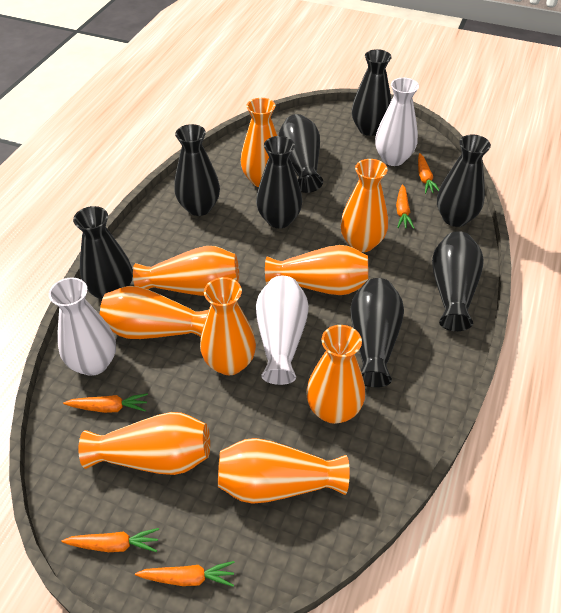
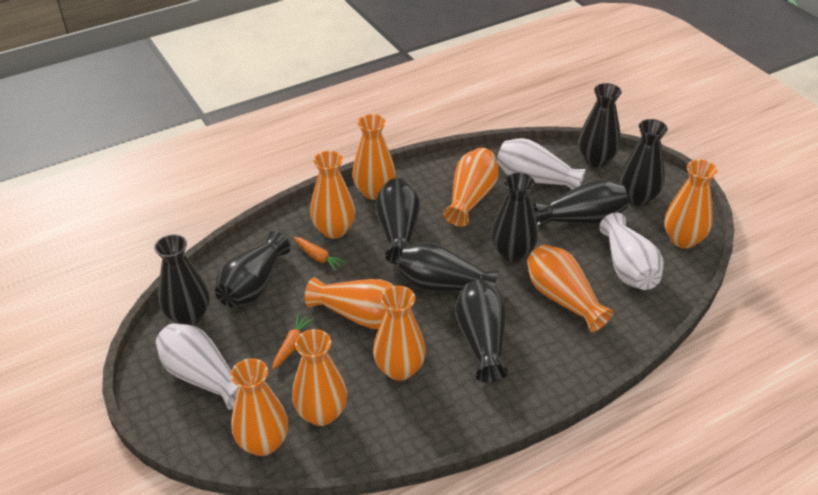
black vase: 8 -> 9
orange carrot: 5 -> 2

